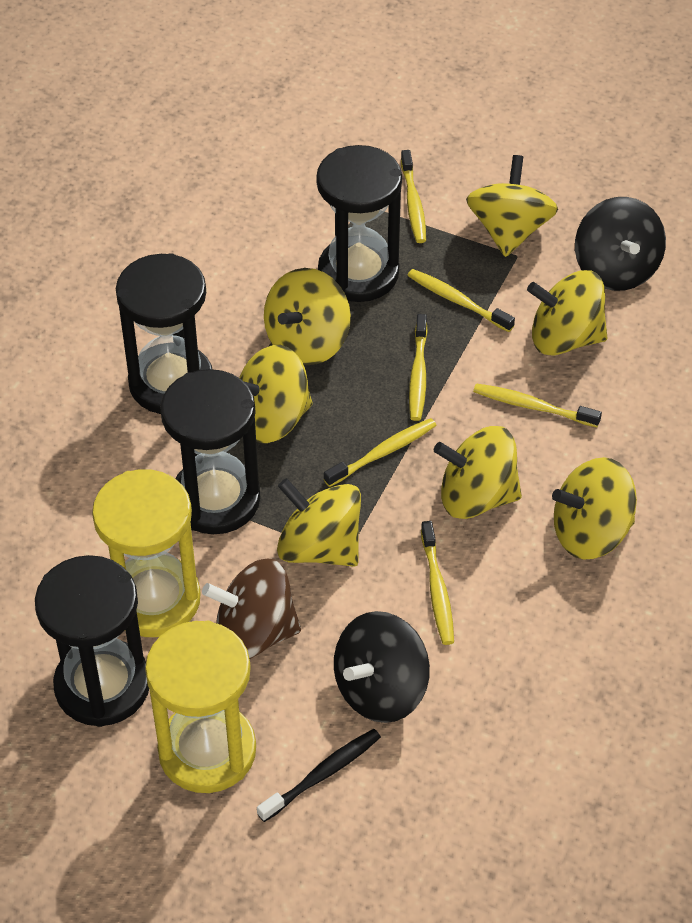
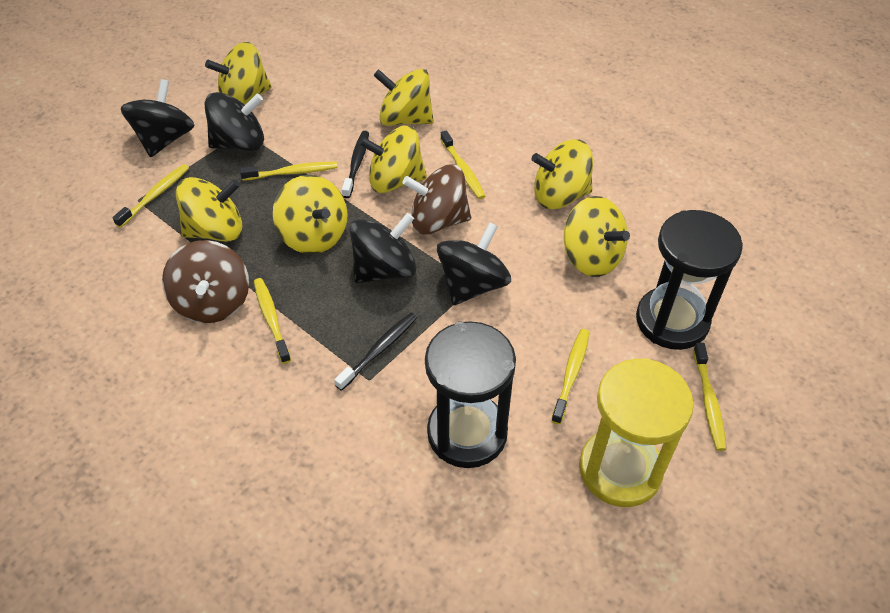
black hourglass: 4 -> 2
black spinning top: 2 -> 4
black toothbrush: 1 -> 2
brown spinning top: 1 -> 2
yellow hourglass: 2 -> 1

